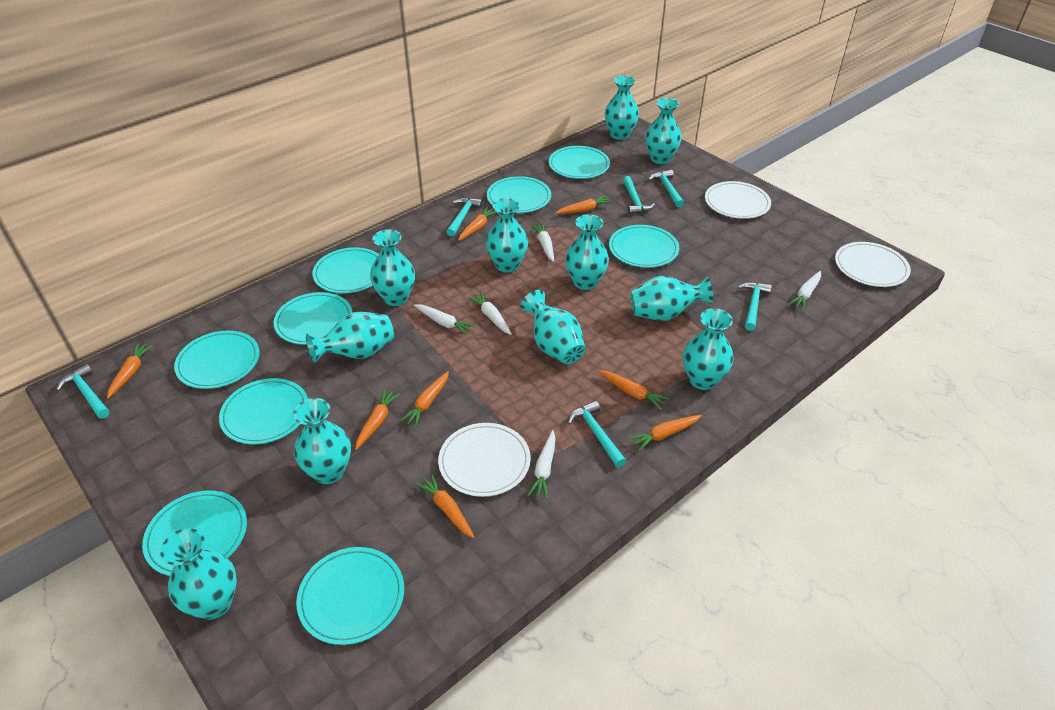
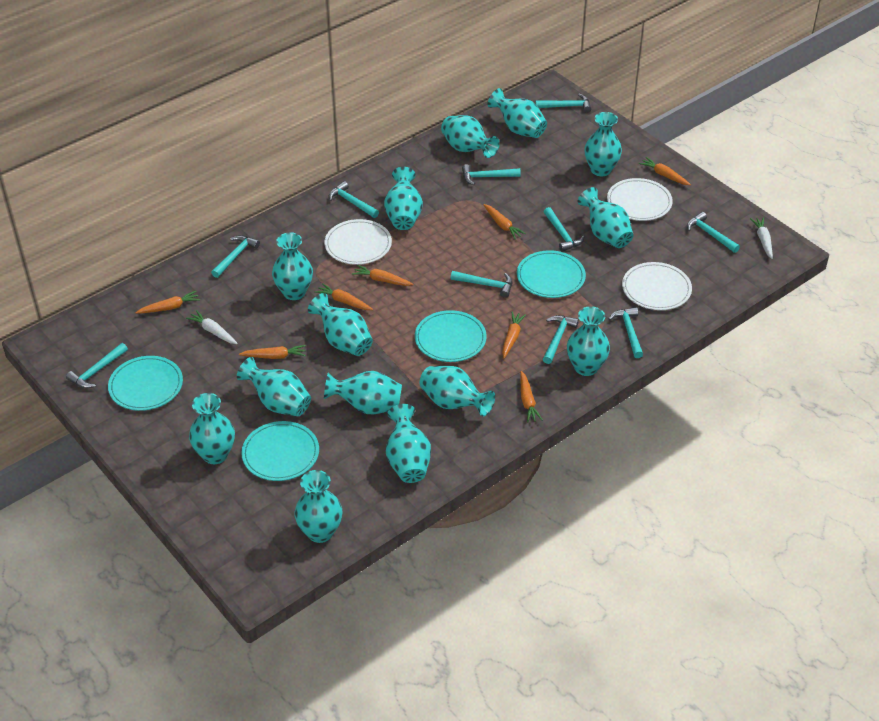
turquoise hammer: 6 -> 10
turquoise plate: 9 -> 4
turquoise vase: 11 -> 14
white carrot: 5 -> 2

